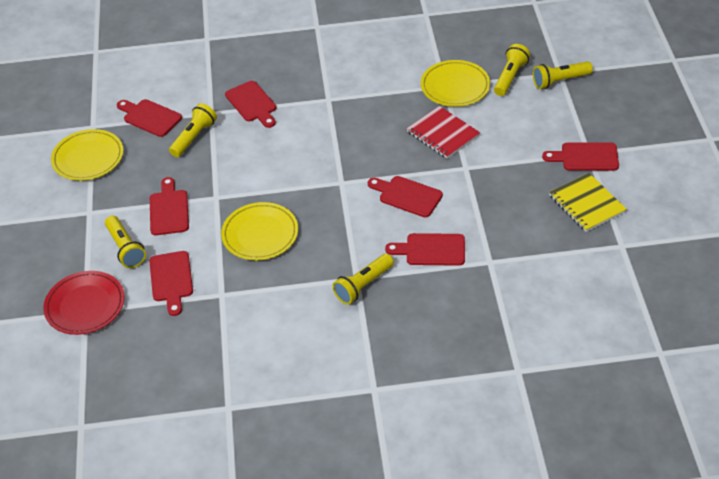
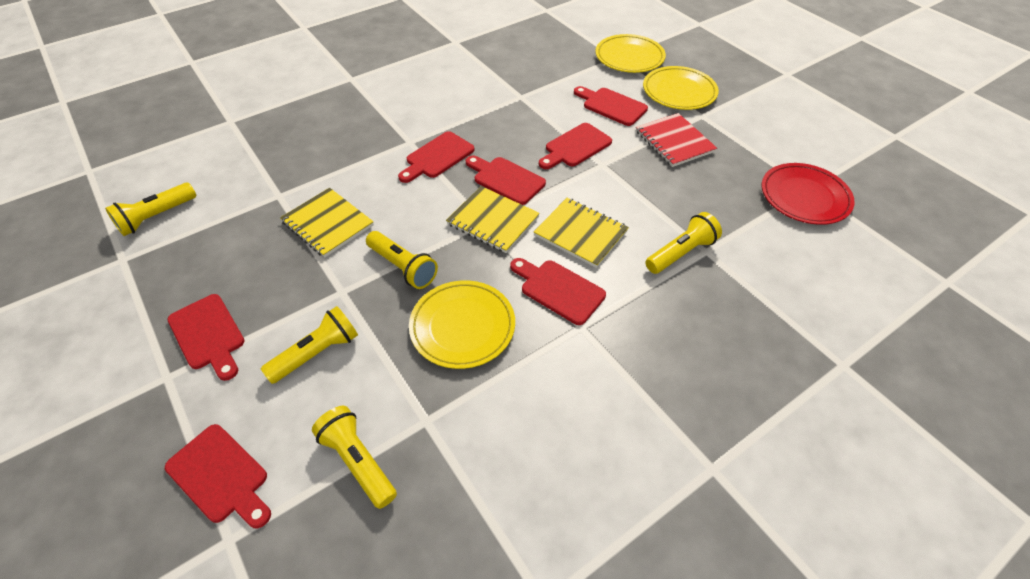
yellow notebook: 1 -> 3

